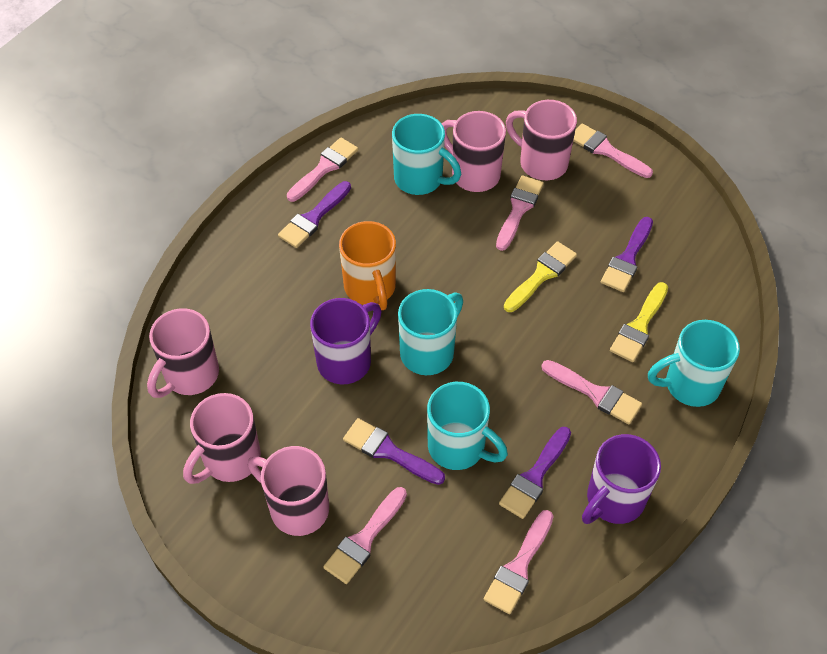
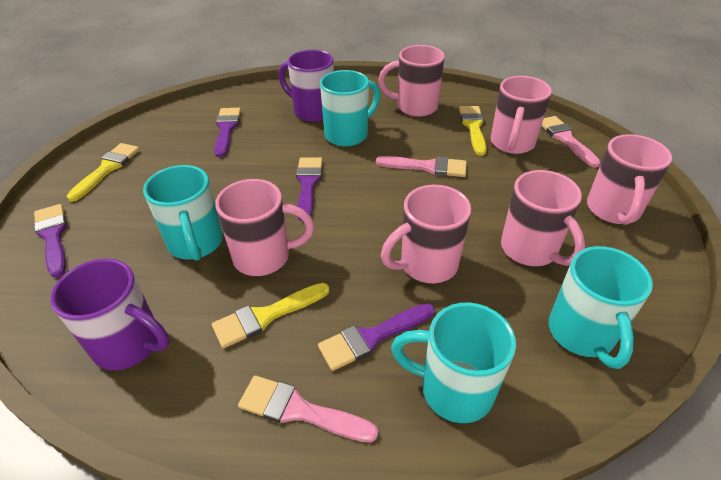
orange mug: 1 -> 0
pink brush: 6 -> 3
pink mug: 5 -> 6
yellow brush: 2 -> 3

